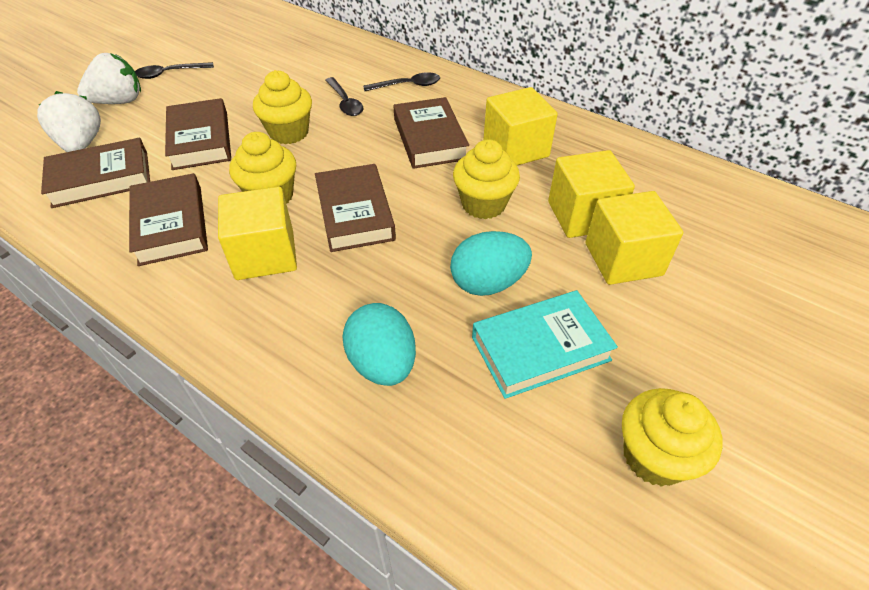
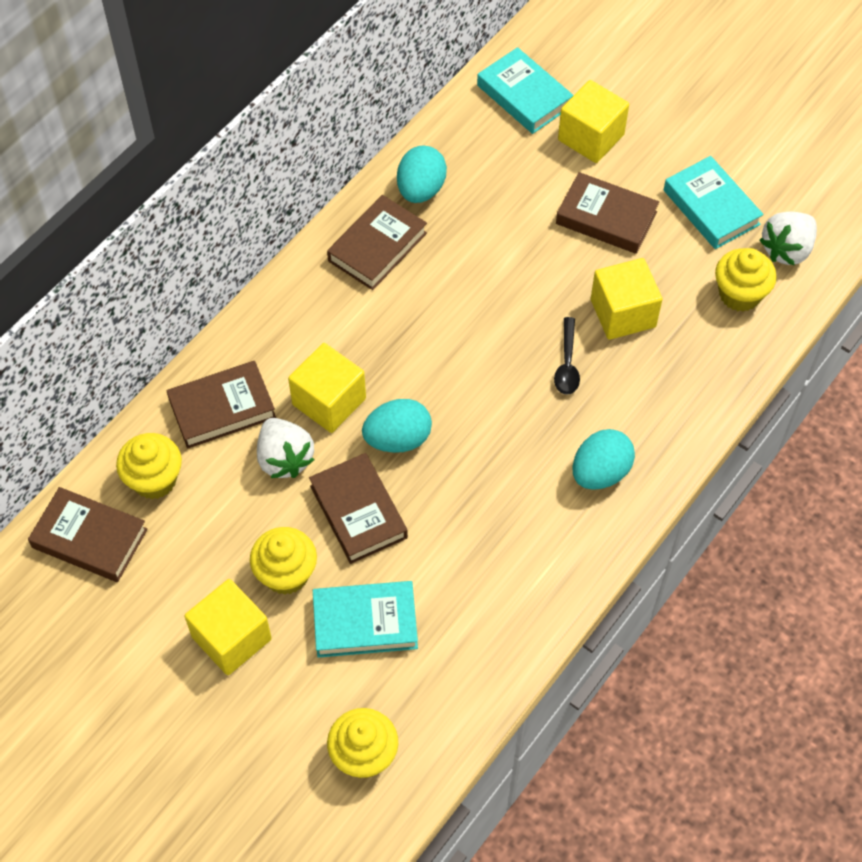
black spoon: 3 -> 1
turquoise book: 1 -> 3
turquoise egg: 2 -> 3

